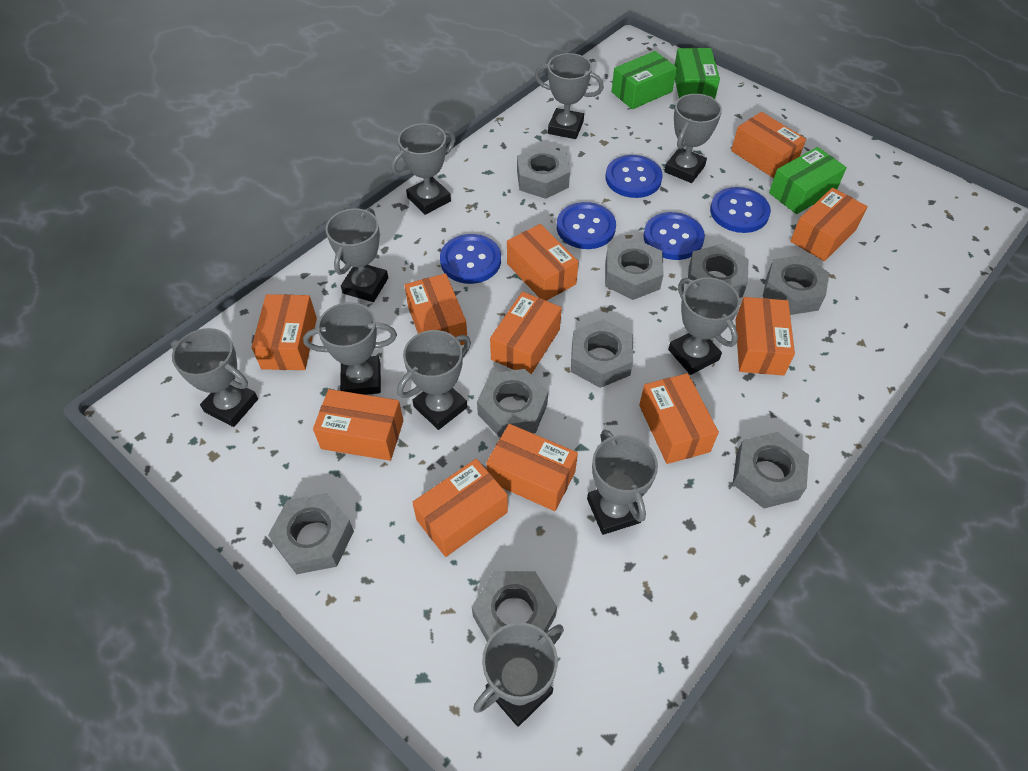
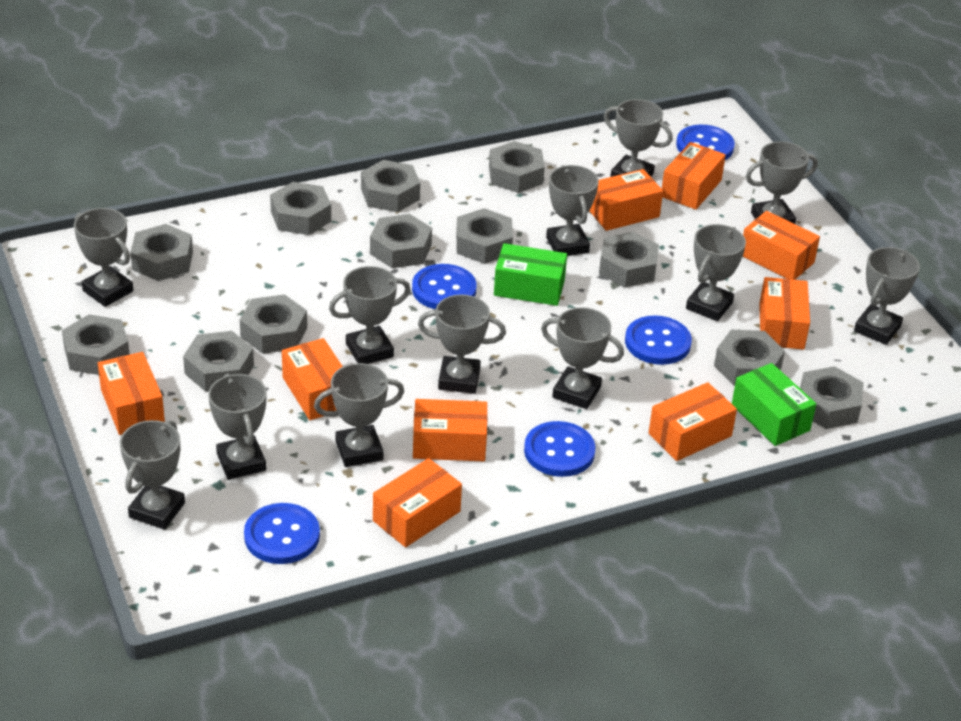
green box: 3 -> 2
grey nut: 9 -> 12
grey trophy: 10 -> 12
orange box: 11 -> 9

